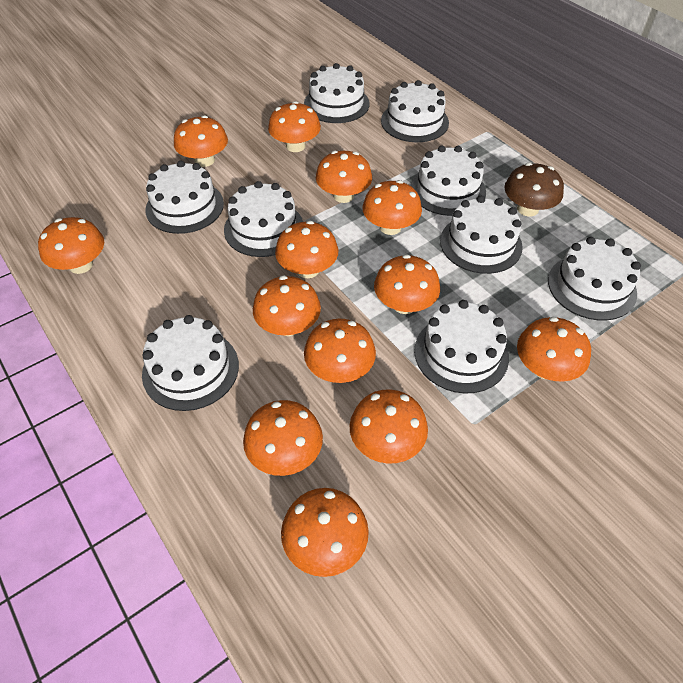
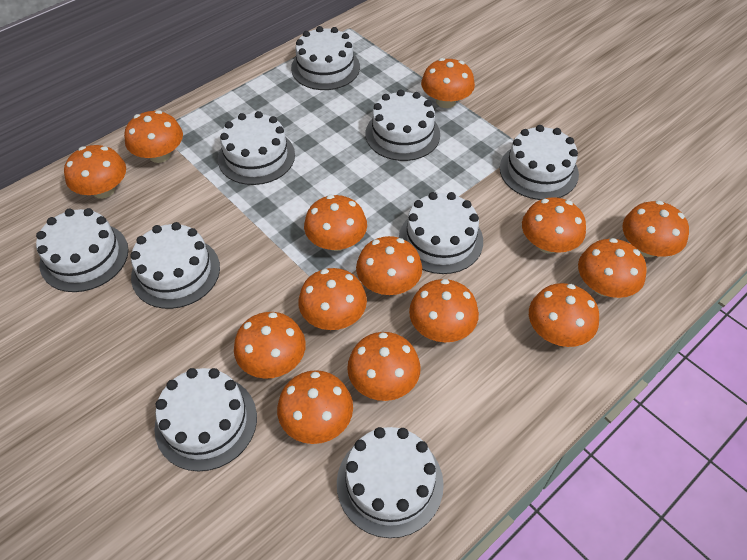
brown mushroom: 1 -> 0
orange mushroom: 13 -> 14

